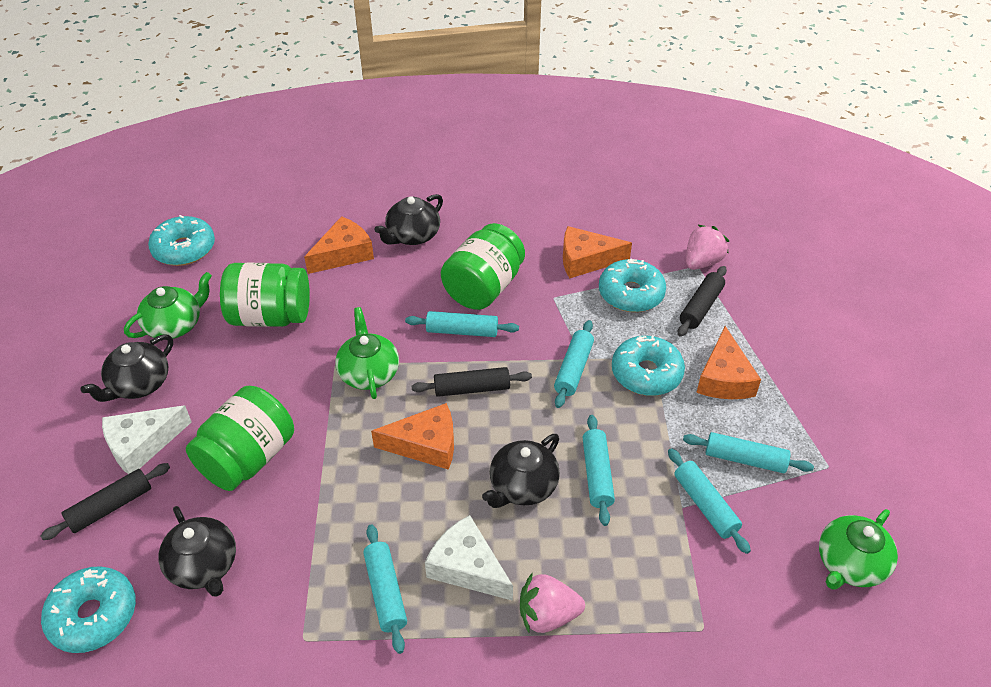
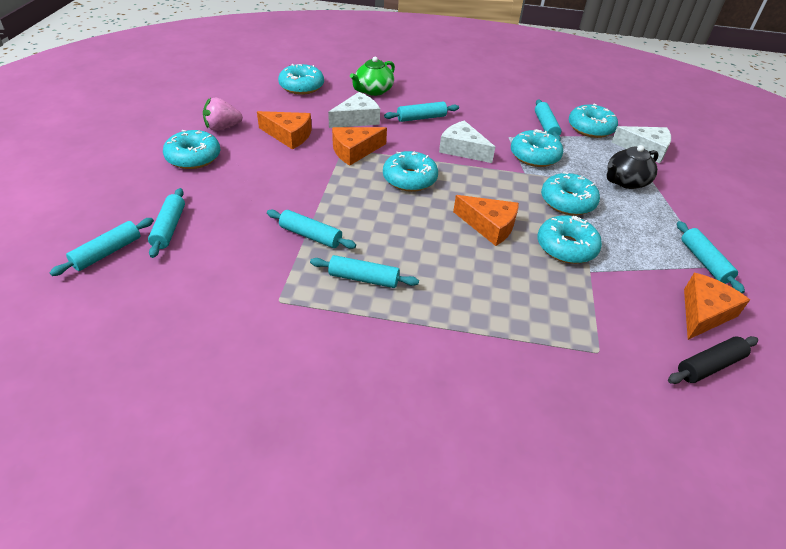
black rolling pin: 3 -> 1
black teapot: 4 -> 1
green jar: 3 -> 0
green teapot: 3 -> 1
pink strawberry: 2 -> 1
turquoise donut: 4 -> 7
turquoise rolling pin: 6 -> 7
white cheese: 2 -> 3

